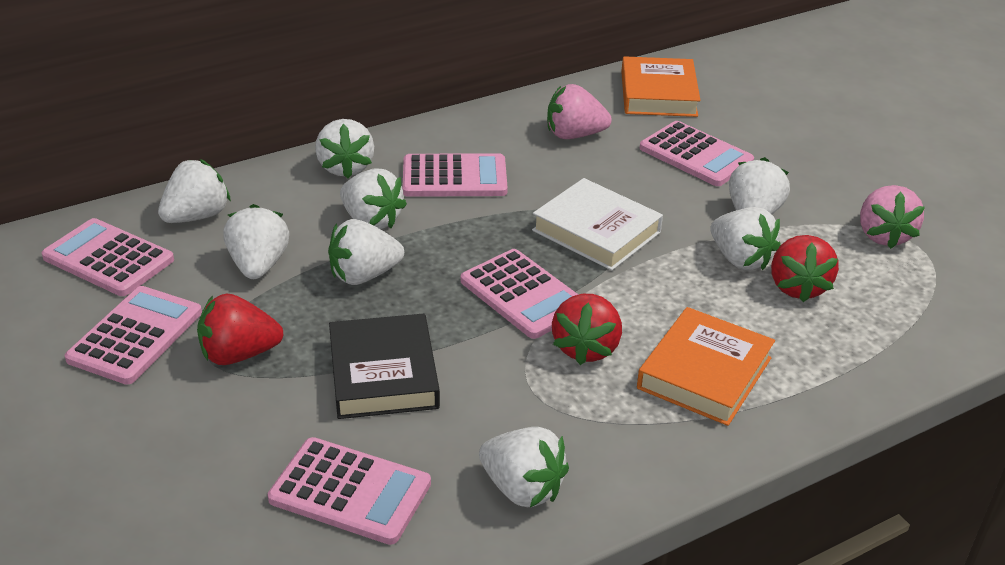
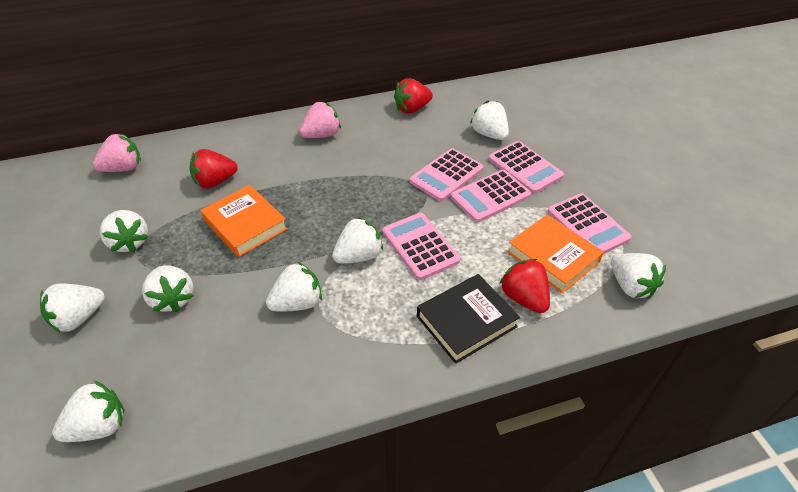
pink calculator: 6 -> 5
white book: 1 -> 0

